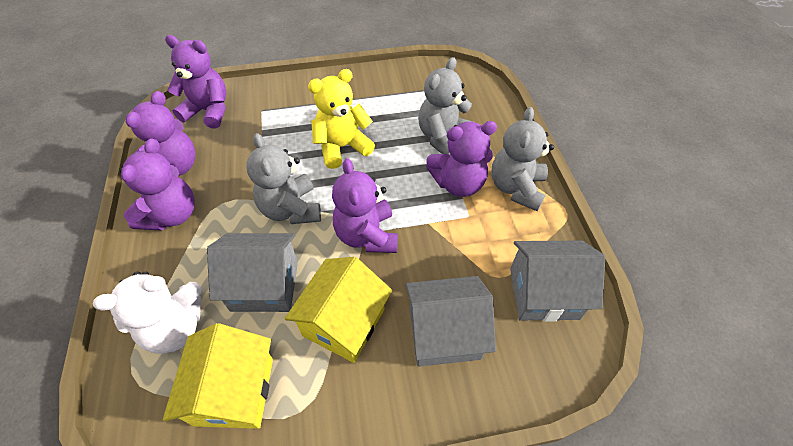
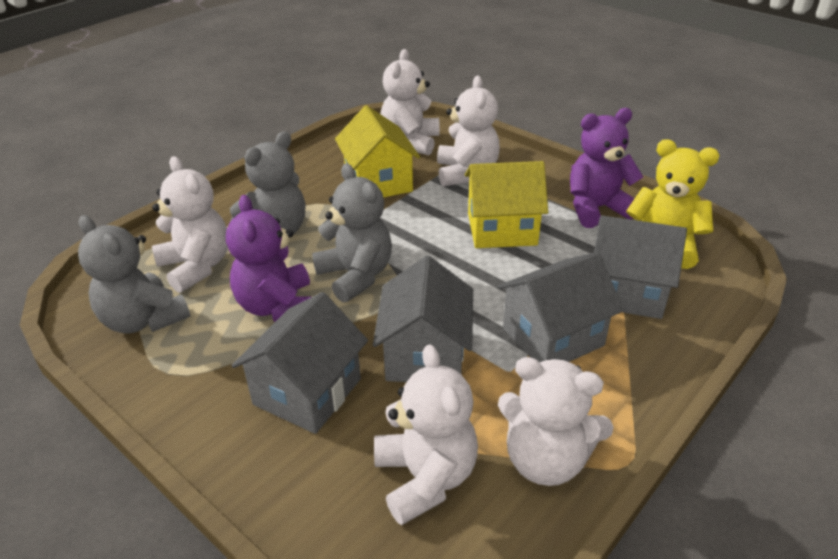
grey house: 3 -> 4
purple teddy bear: 5 -> 2
white teddy bear: 1 -> 5

